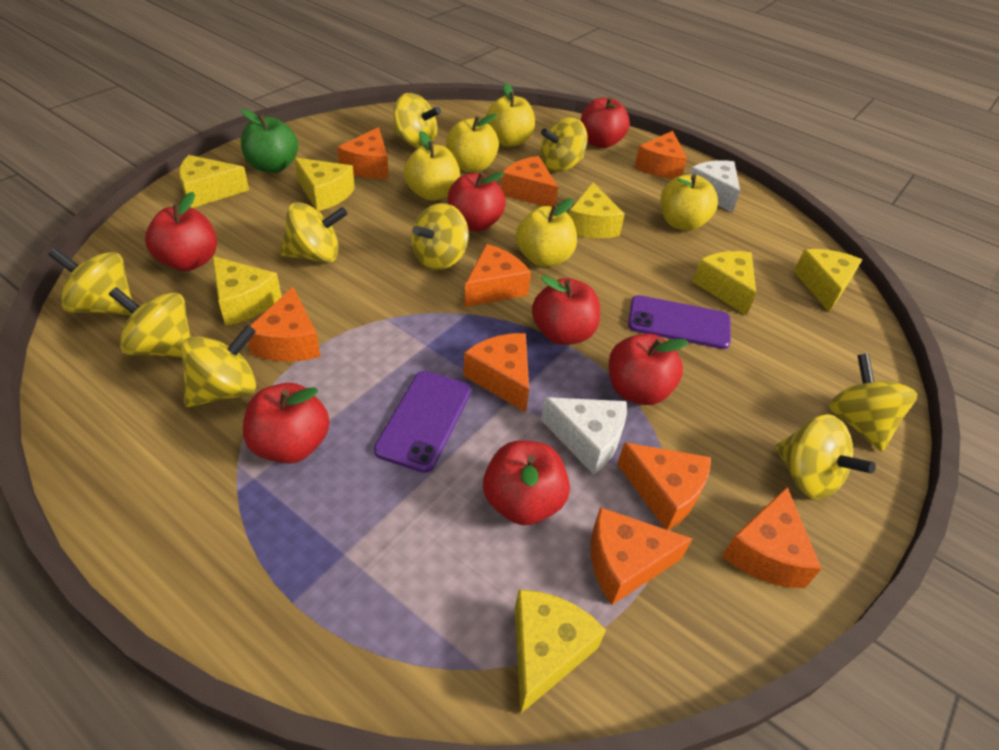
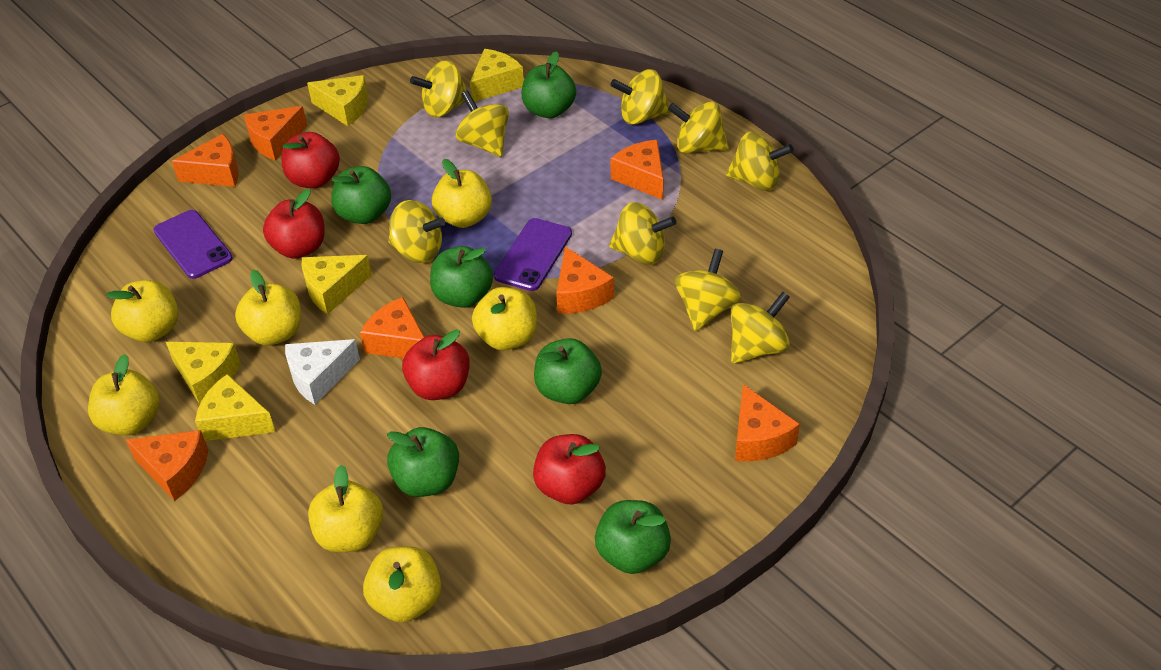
green apple: 1 -> 6
orange cheese: 9 -> 7
red apple: 7 -> 4
white cheese: 2 -> 1
yellow apple: 5 -> 7
yellow cheese: 7 -> 5

